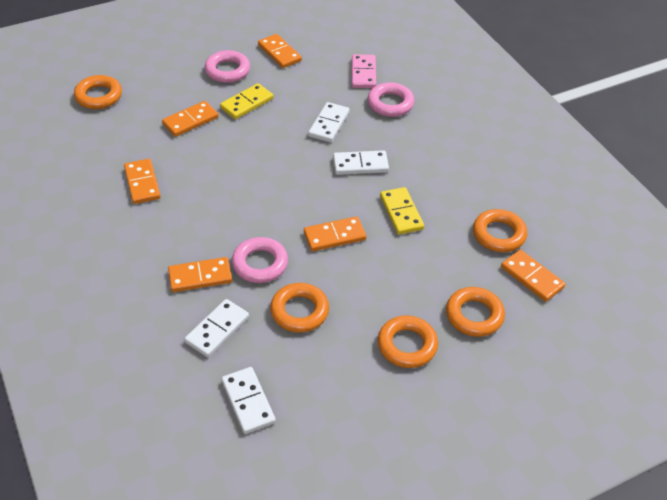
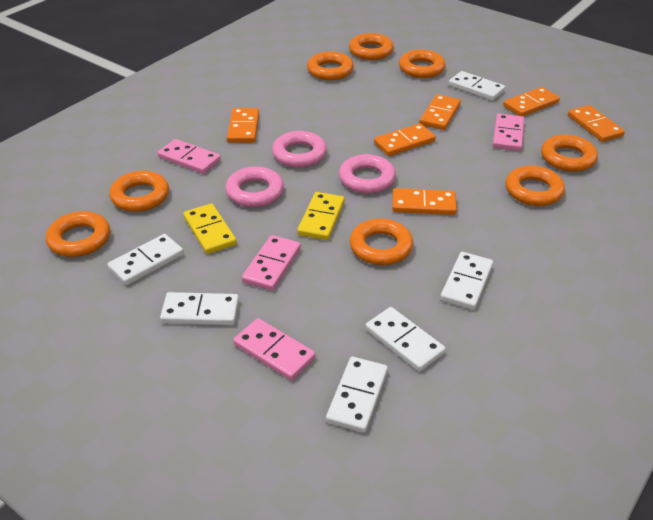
orange ring: 5 -> 8
pink domino: 1 -> 4
white domino: 4 -> 6

